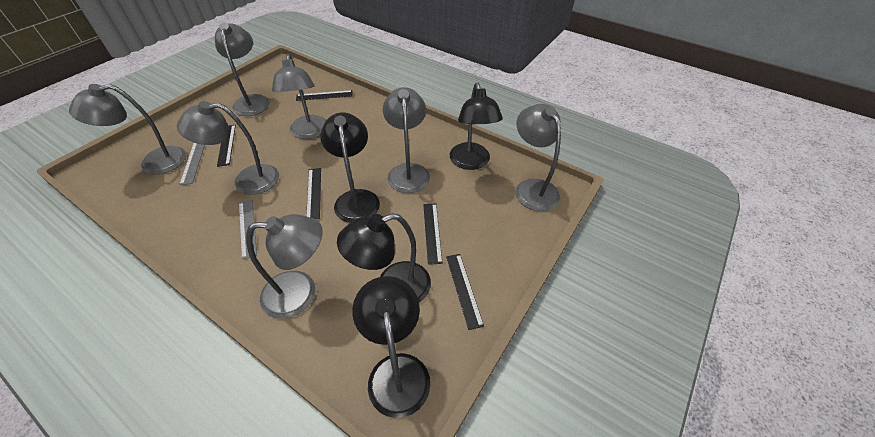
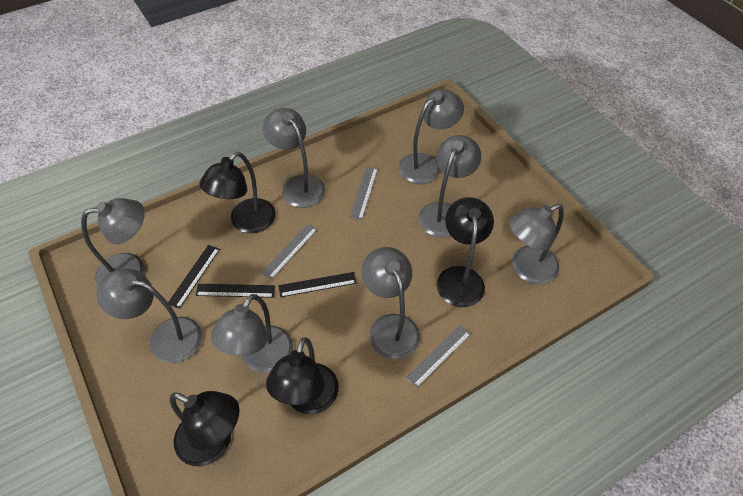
black ruler: 5 -> 3
grey lamp: 7 -> 8
grey ruler: 2 -> 3

